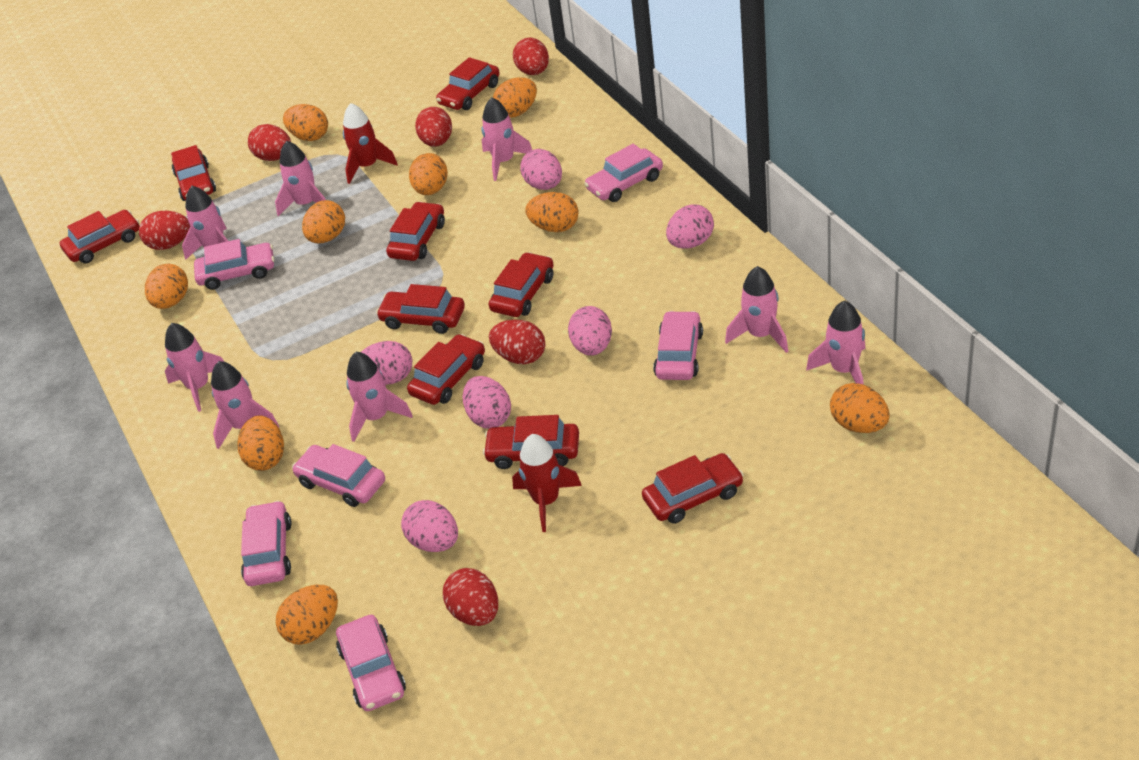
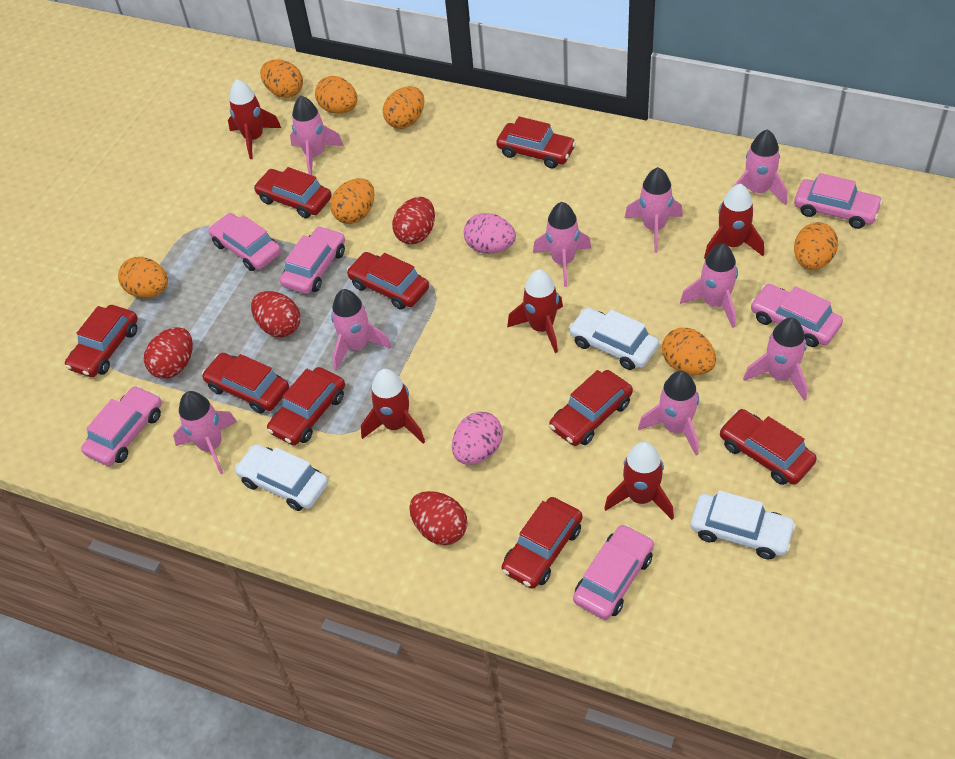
orange egg: 9 -> 7
pink egg: 6 -> 2
pink rocket: 8 -> 9
red egg: 6 -> 4
red rocket: 2 -> 5
white car: 0 -> 3

